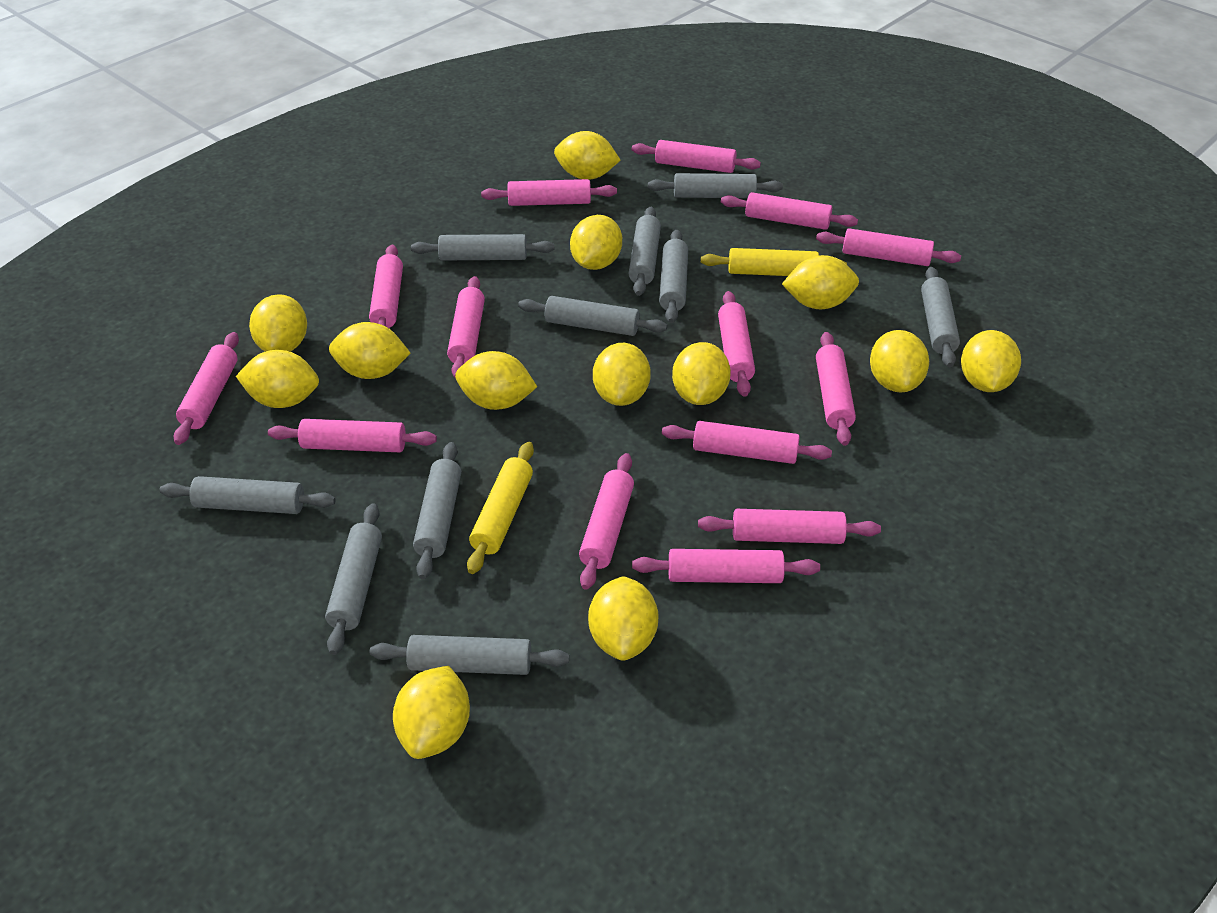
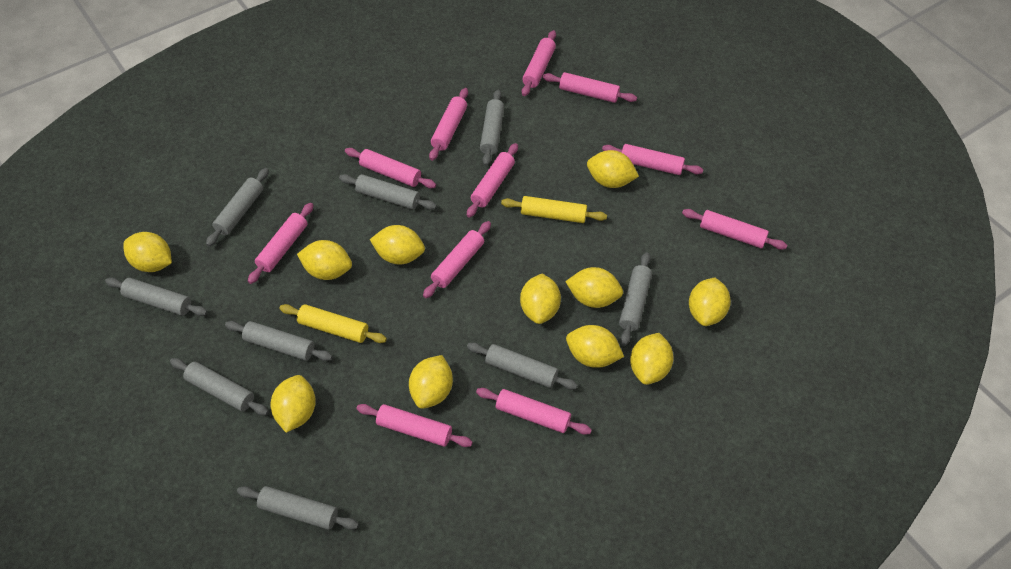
grey rolling pin: 10 -> 9
pink rolling pin: 14 -> 11
yellow lemon: 13 -> 11

